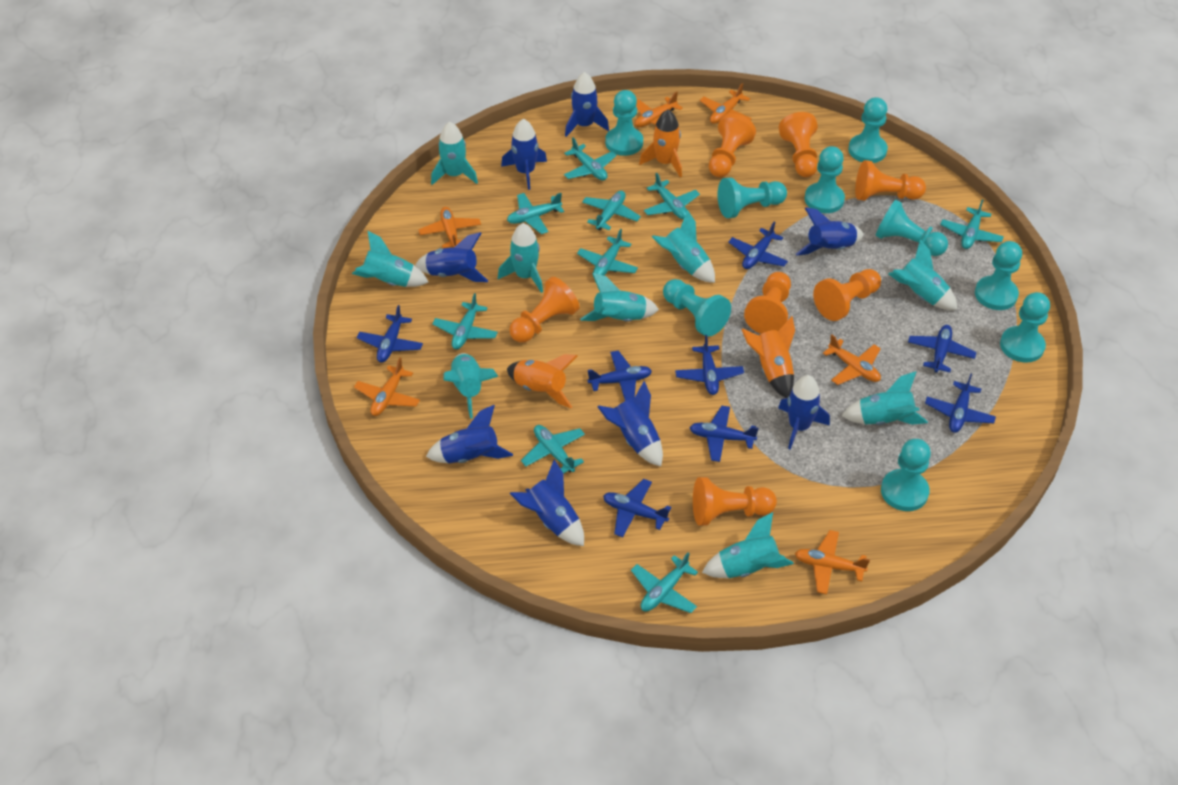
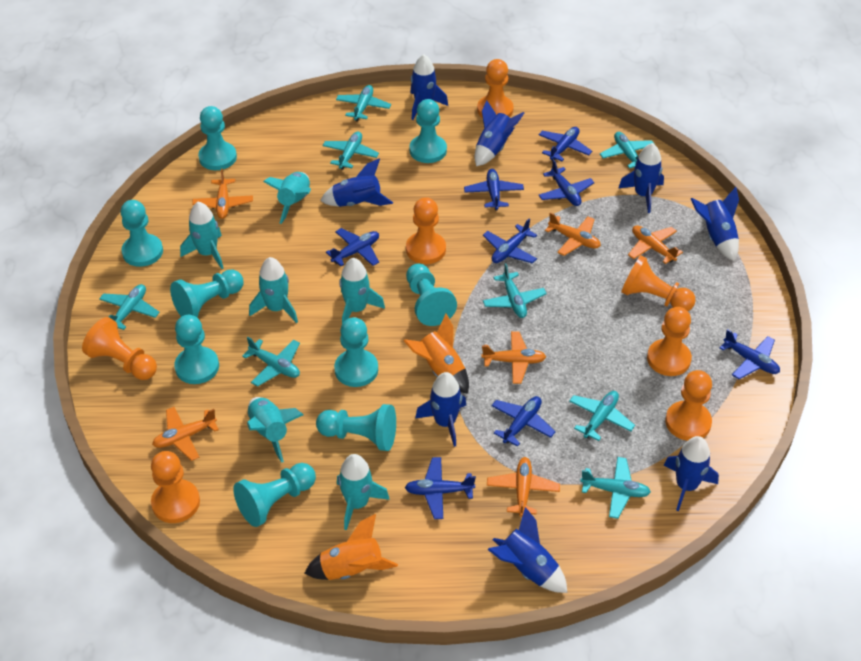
orange rocket: 3 -> 2
turquoise plane: 9 -> 8
turquoise rocket: 9 -> 6

